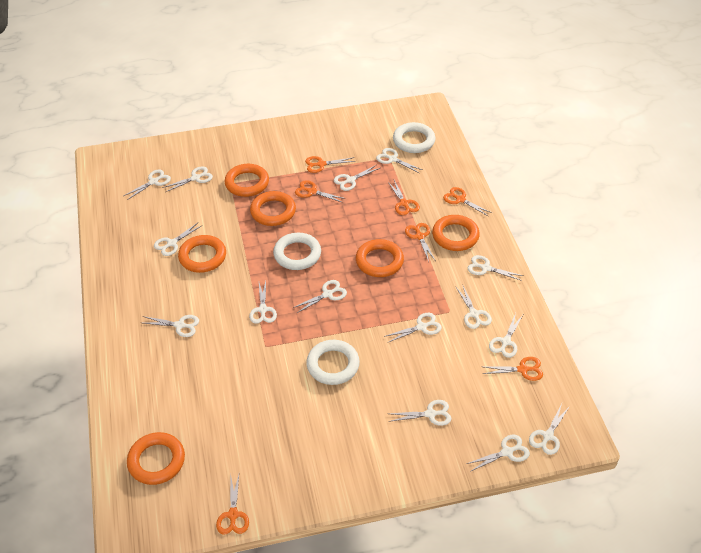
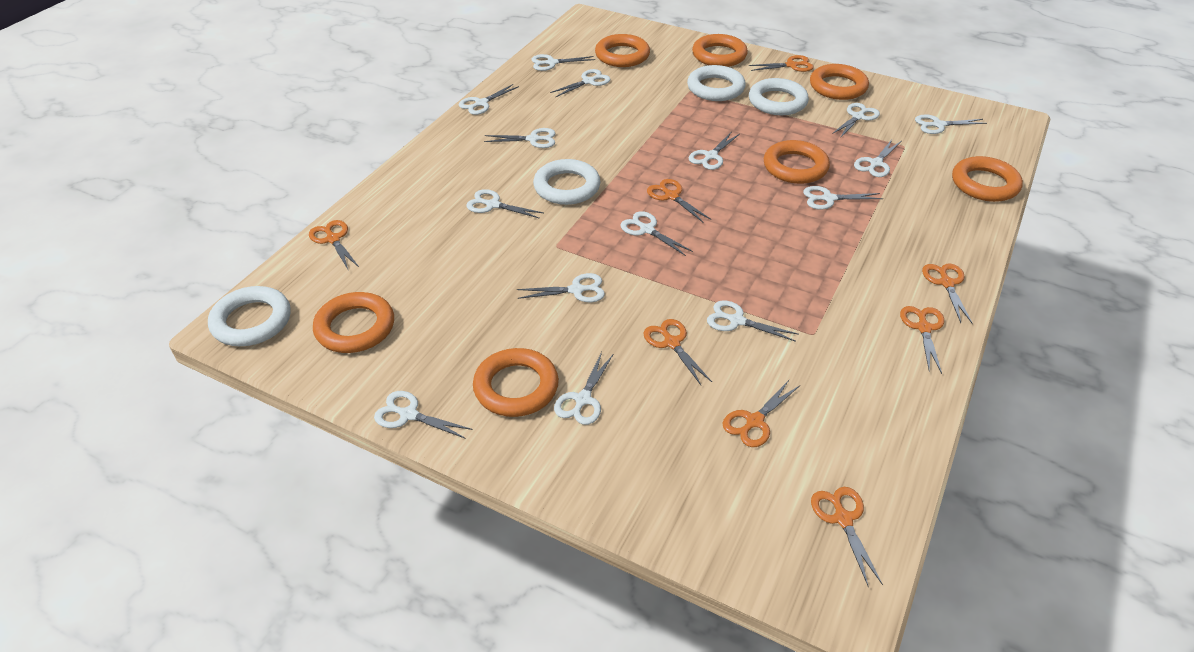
orange ring: 6 -> 7
orange scissors: 7 -> 8
white ring: 3 -> 4

